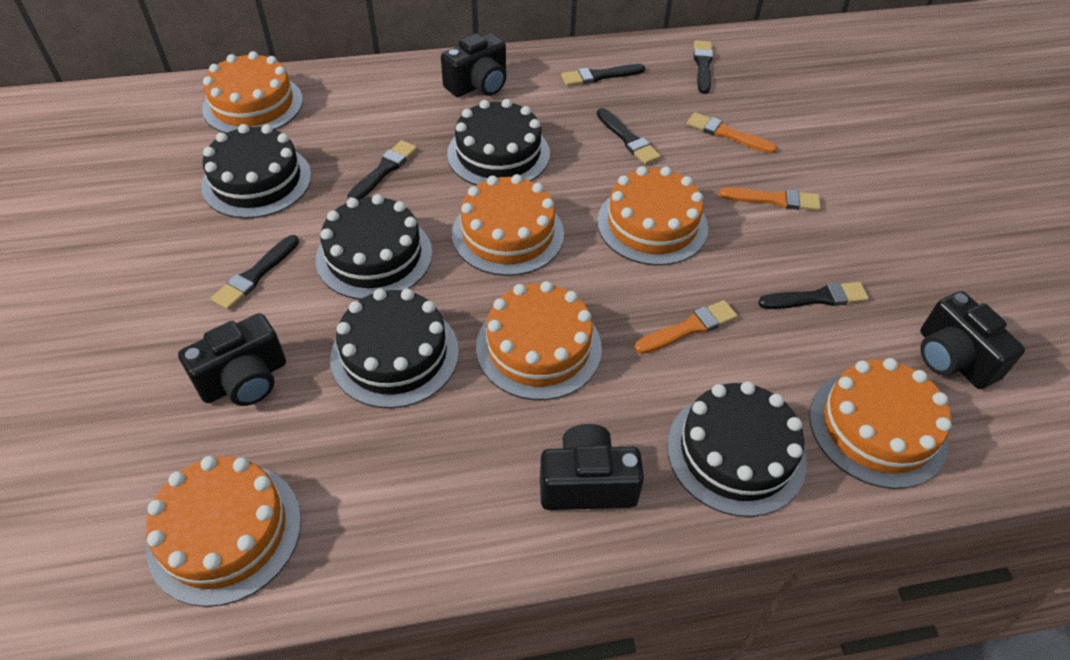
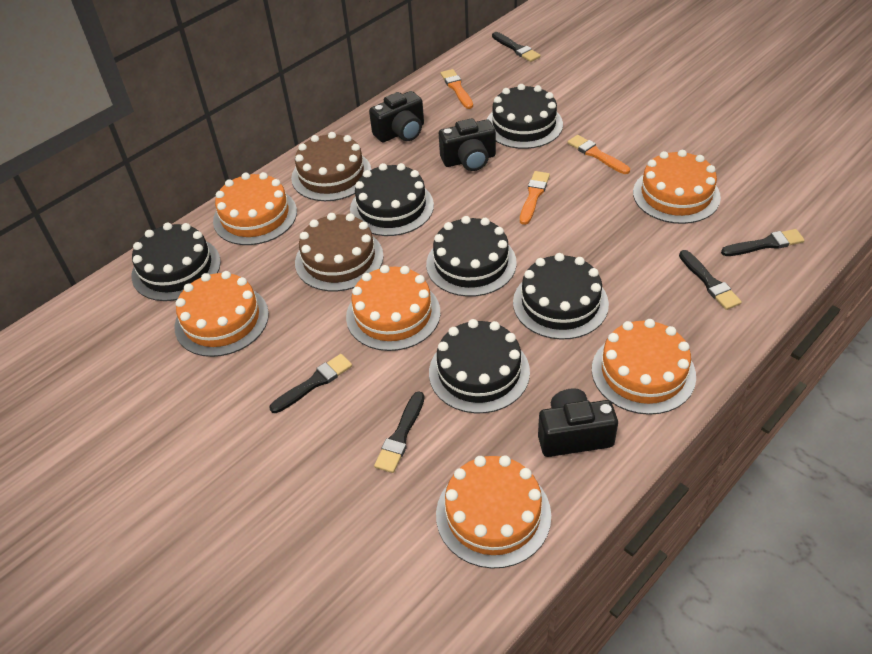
black brush: 6 -> 5
black cake: 5 -> 6
black camera: 4 -> 3
brown cake: 0 -> 2

